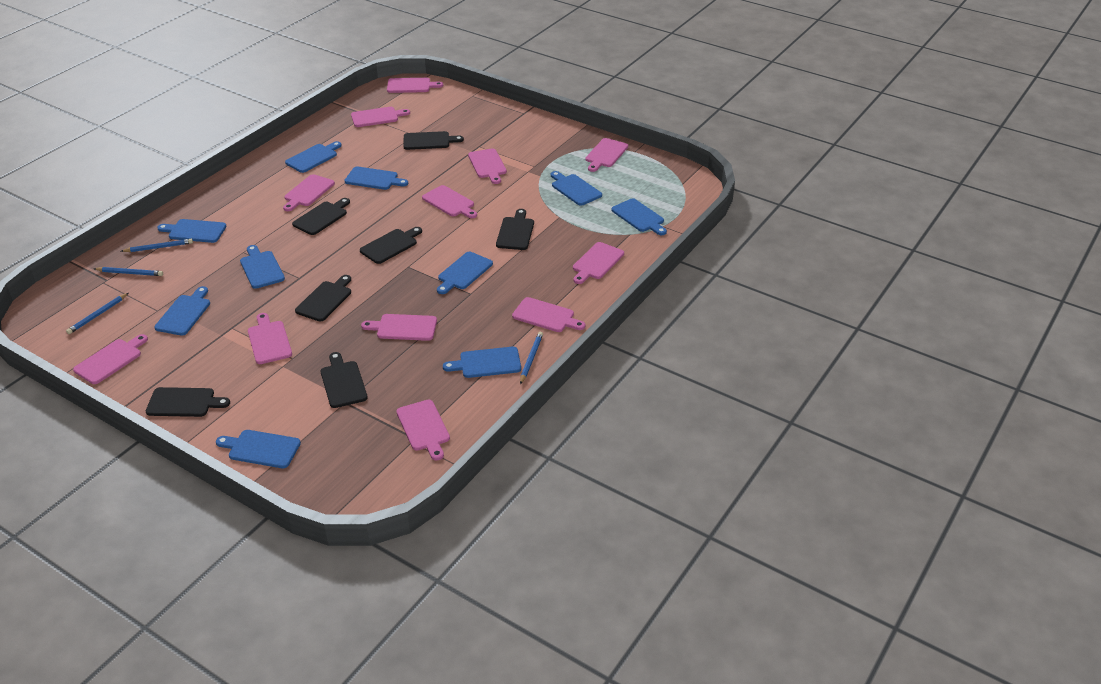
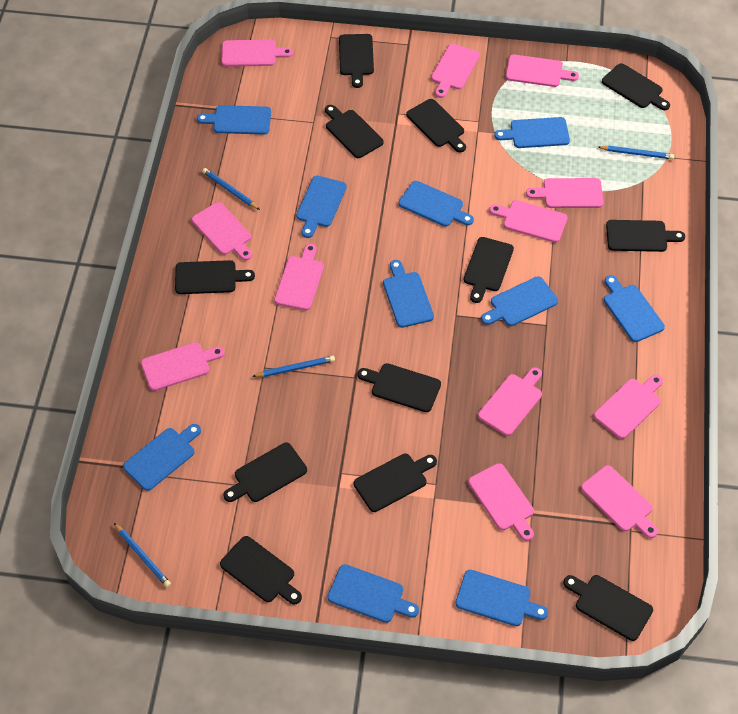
black cutting board: 7 -> 12

